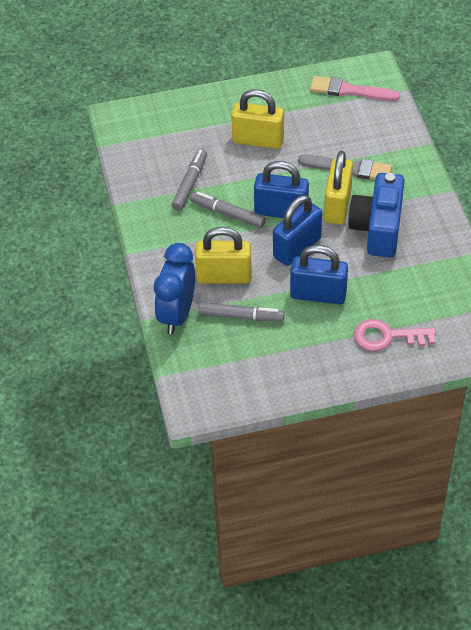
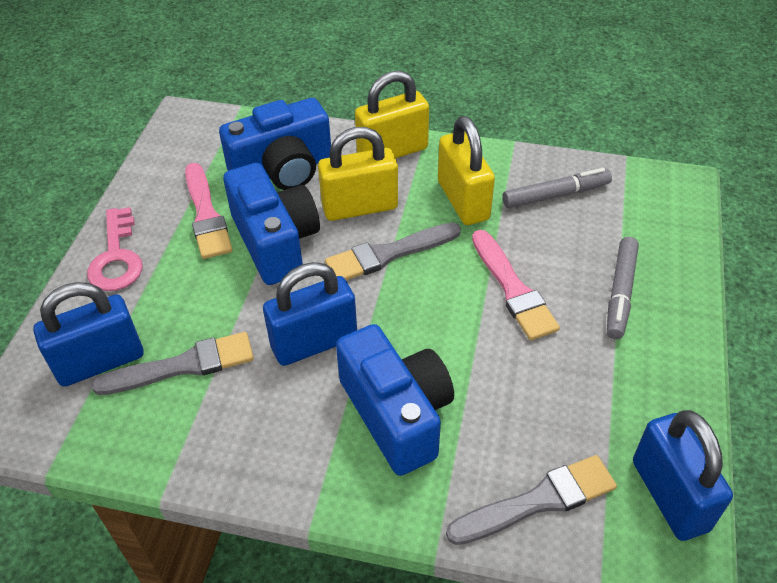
blue camera: 1 -> 3
blue clock: 1 -> 0
grey brush: 1 -> 3
grey marker: 3 -> 2
pink brush: 1 -> 2

